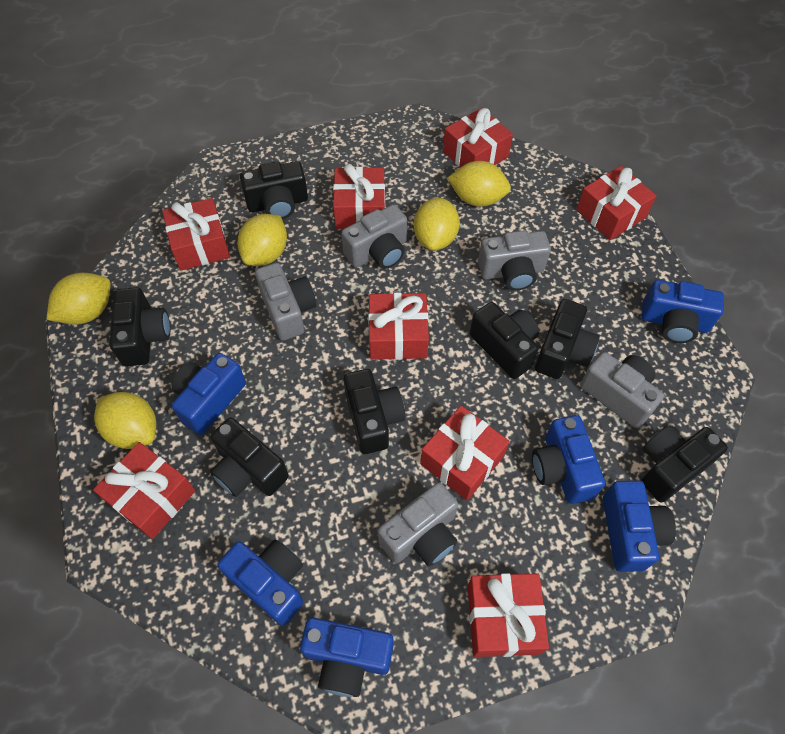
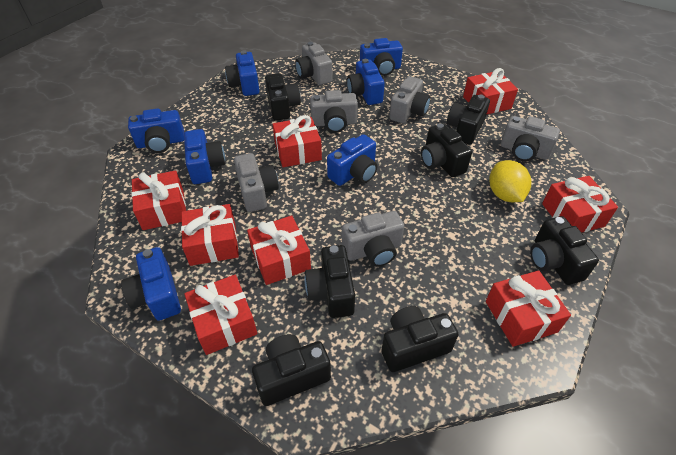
blue camera: 6 -> 7
grey camera: 5 -> 6
yellow lemon: 5 -> 1

